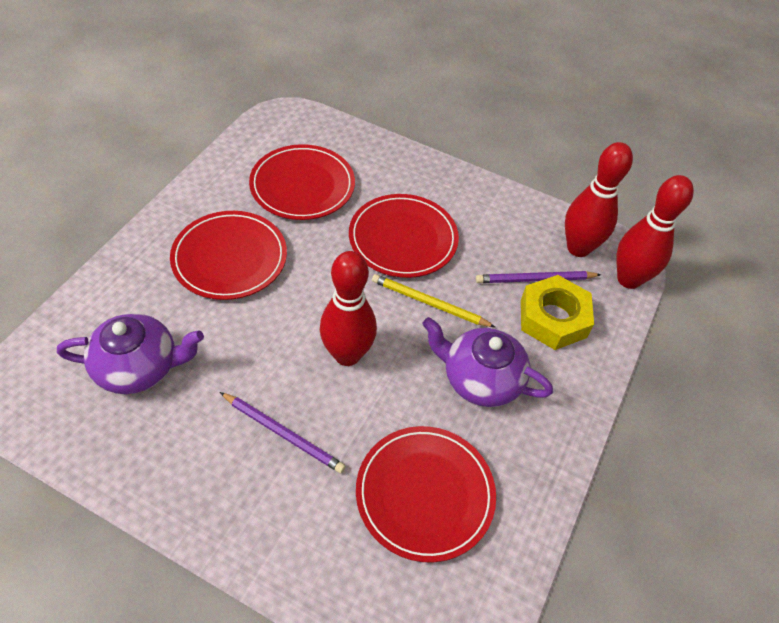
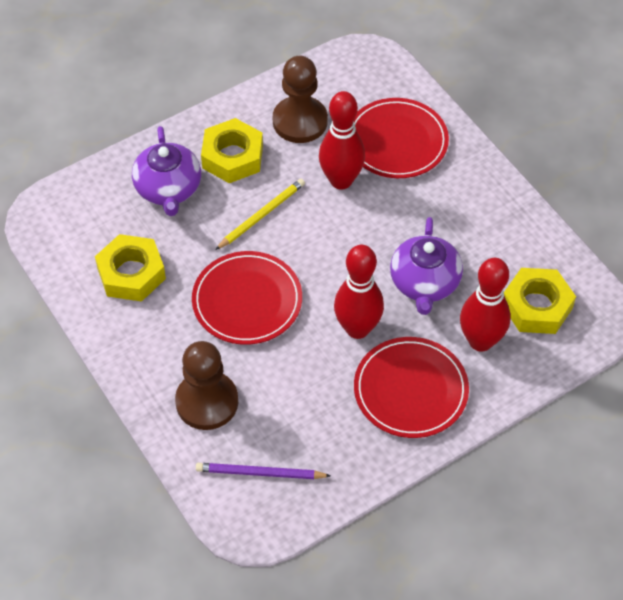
brown pawn: 0 -> 2
purple pencil: 2 -> 1
red plate: 4 -> 3
yellow nut: 1 -> 3

